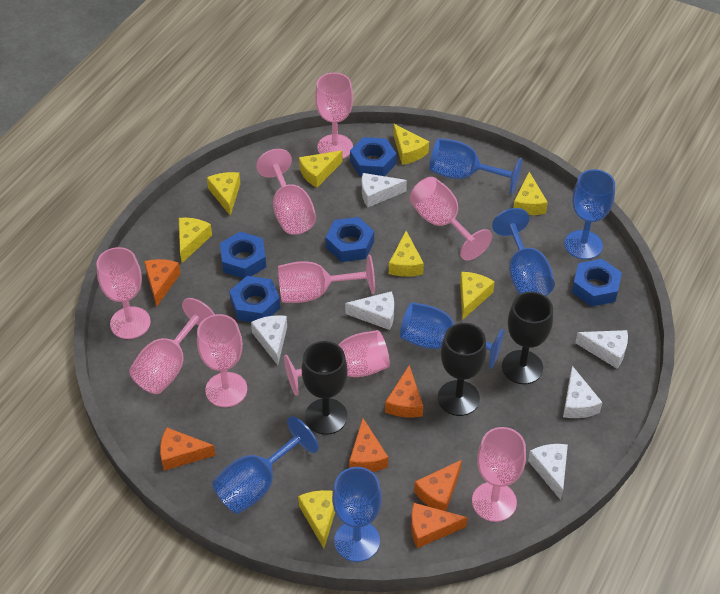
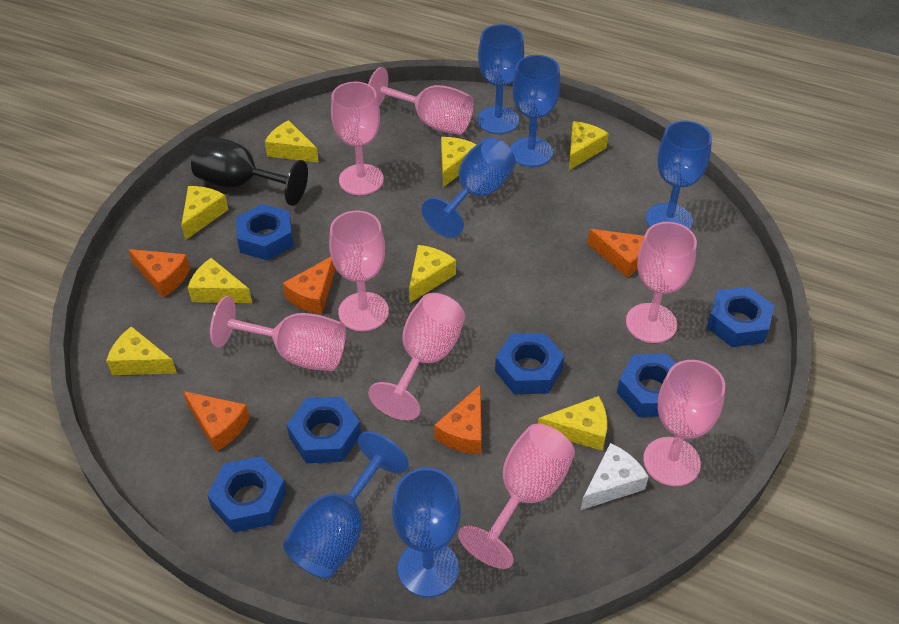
black goblet: 3 -> 1
blue nut: 5 -> 6
orange cheese: 6 -> 5
pink goblet: 9 -> 8
white cheese: 6 -> 1

